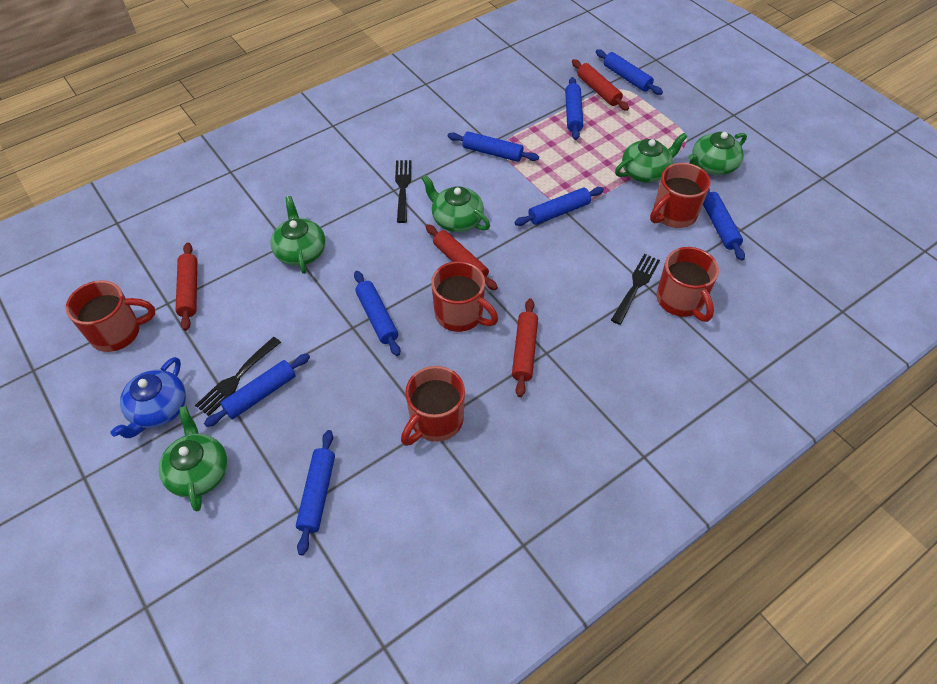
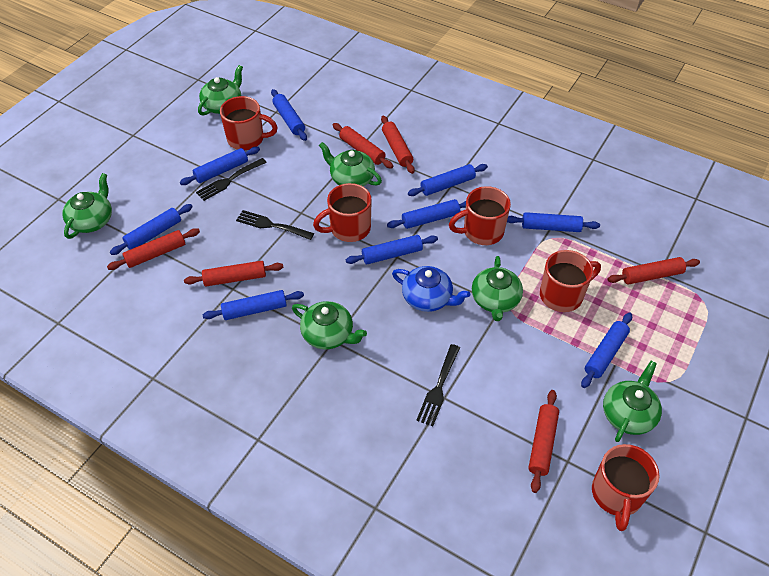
blue rolling pin: 8 -> 9
green teapot: 5 -> 6
red rolling pin: 4 -> 6

